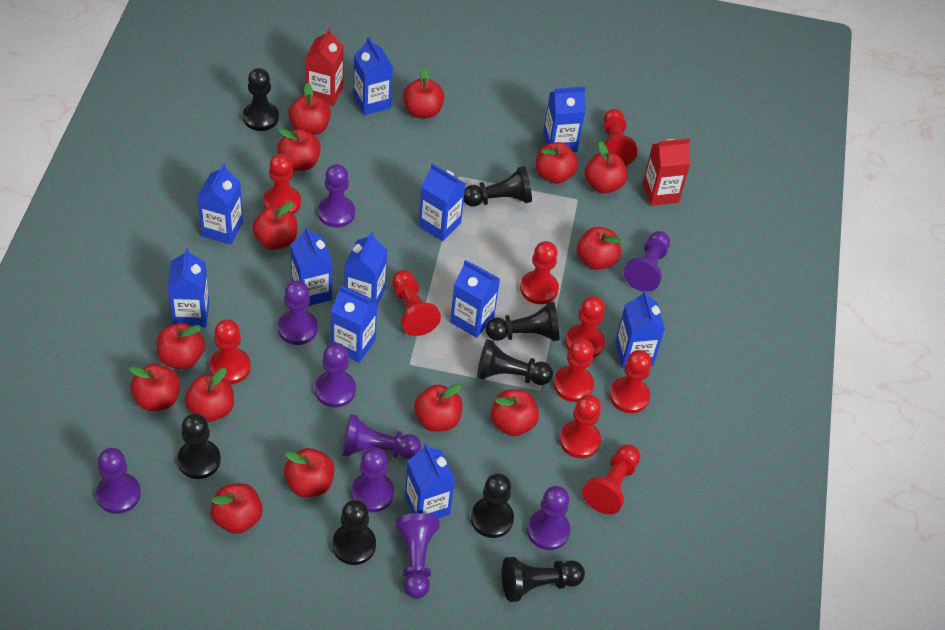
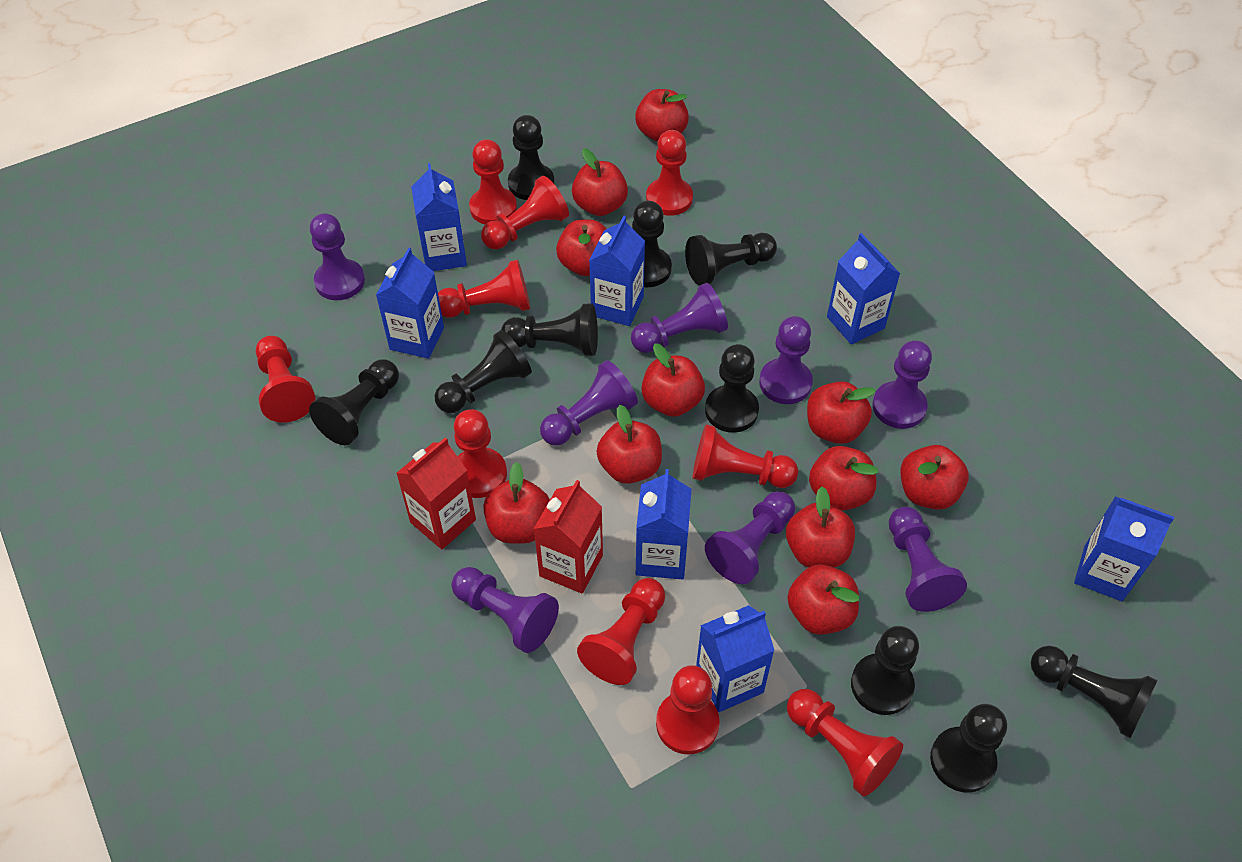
black pawn: 8 -> 10
blue carton: 11 -> 7
purple pawn: 9 -> 8
red apple: 14 -> 11

